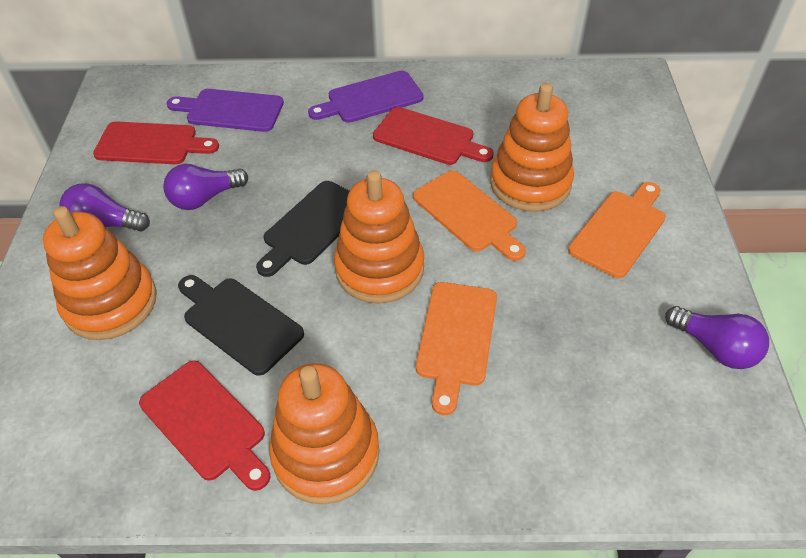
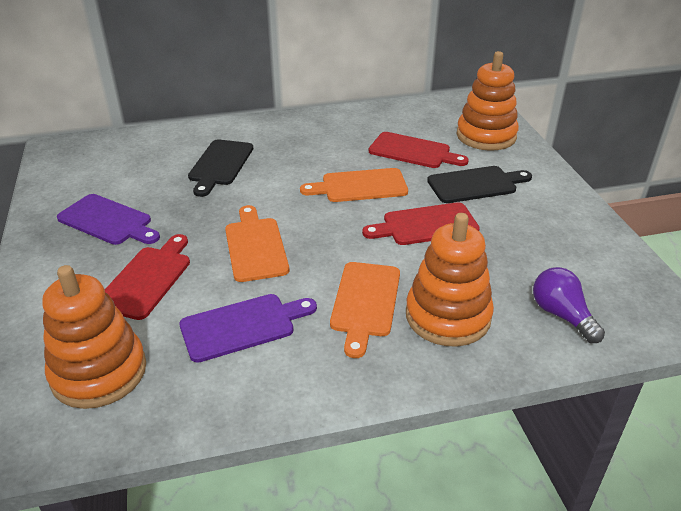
orange stacking toy: 4 -> 3
purple light bulb: 3 -> 1

